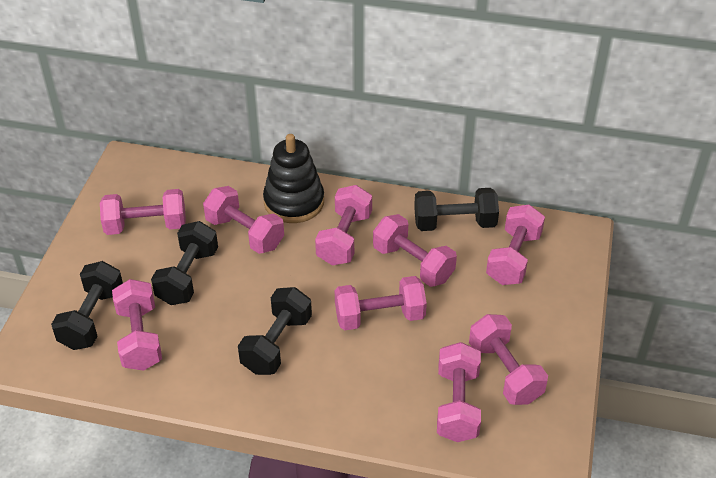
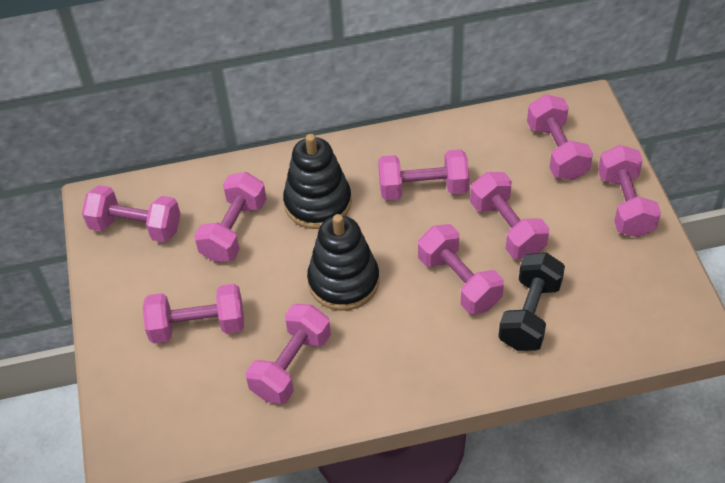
black dumbbell: 4 -> 1
black stacking toy: 1 -> 2

